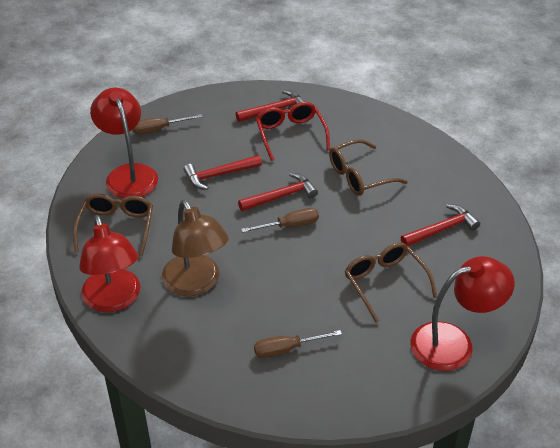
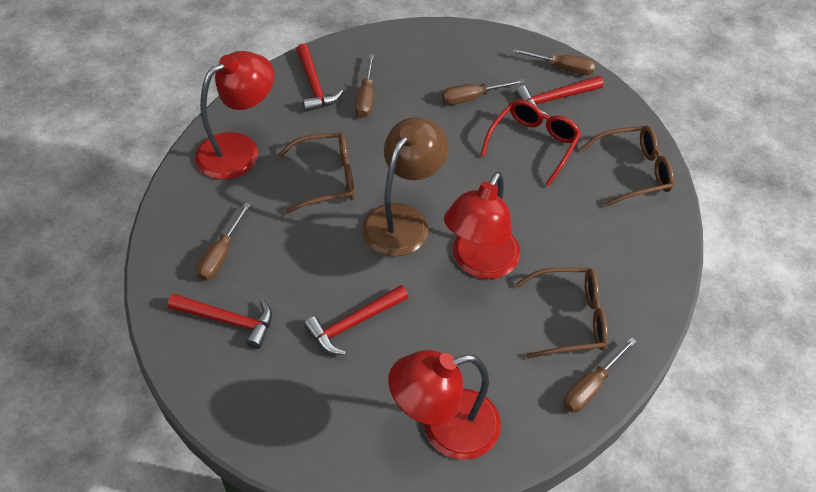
brown screwdriver: 3 -> 5

